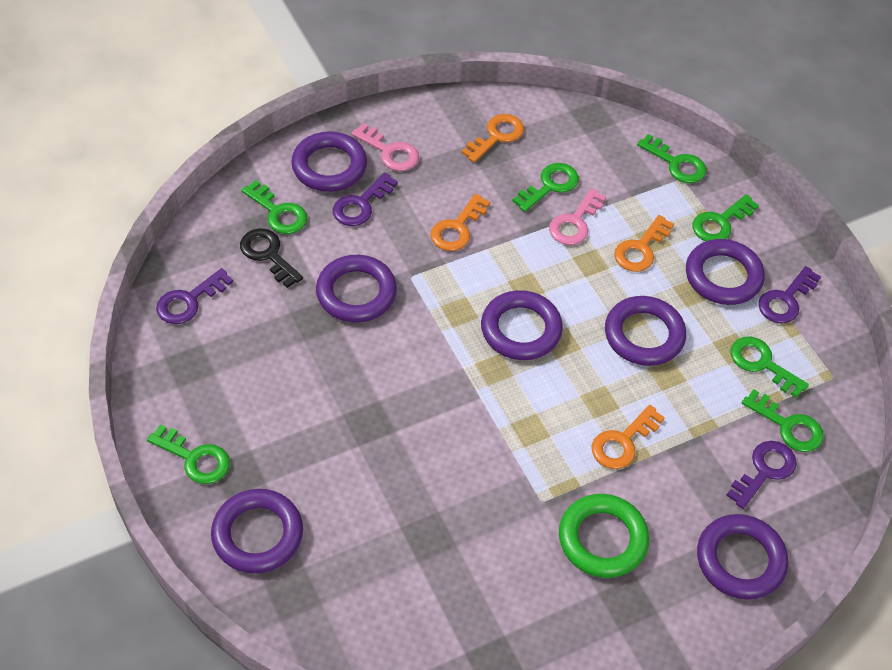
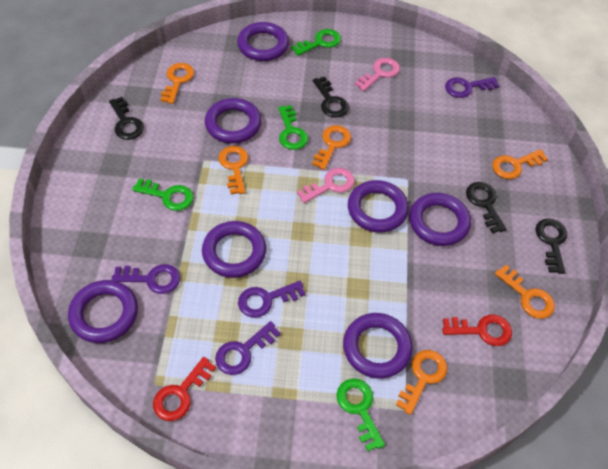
black key: 1 -> 4
green key: 7 -> 4
green ring: 1 -> 0
orange key: 4 -> 6
red key: 0 -> 2

